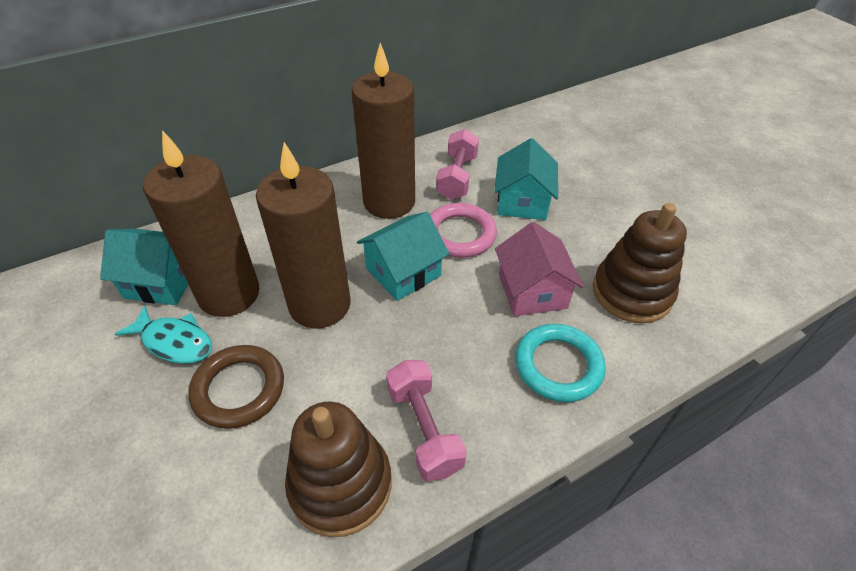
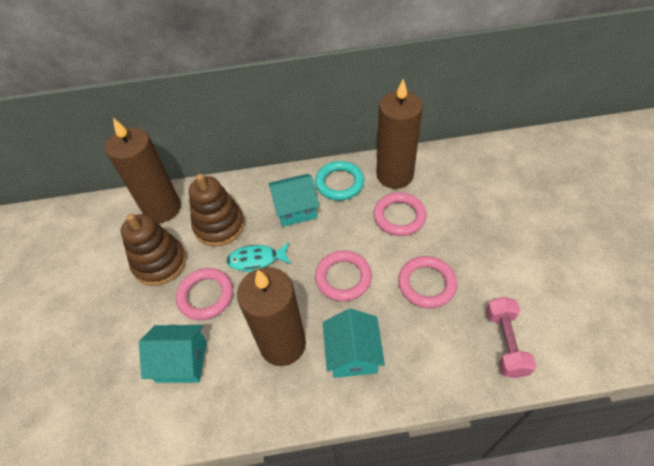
brown ring: 1 -> 0
pink dumbbell: 2 -> 1
pink house: 1 -> 0
pink ring: 1 -> 4

